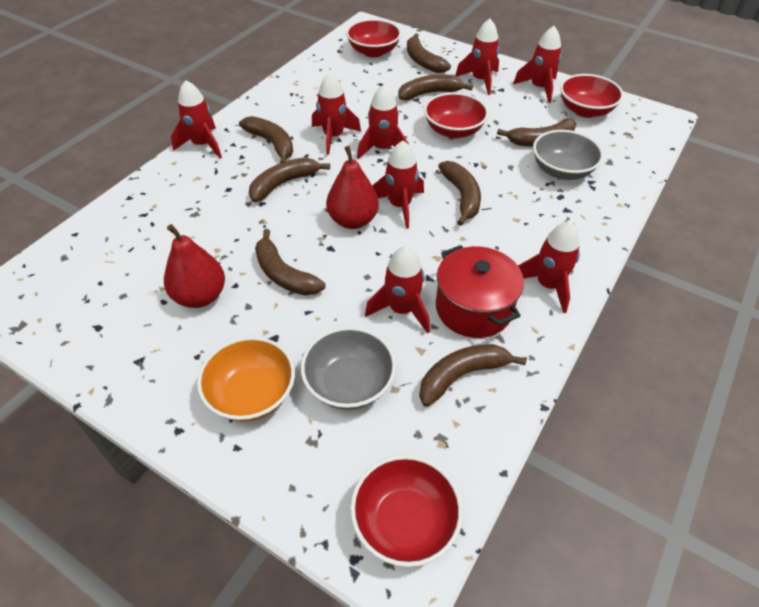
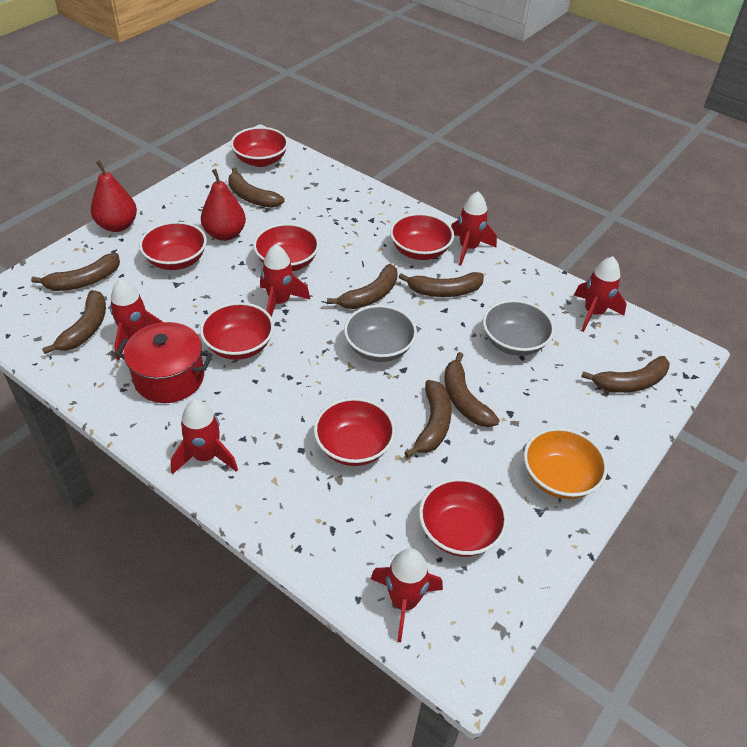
red bowl: 4 -> 7
red rocket: 8 -> 6

